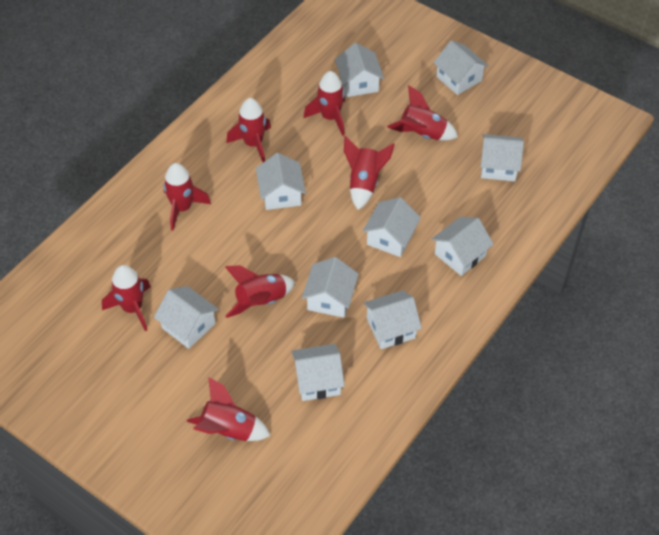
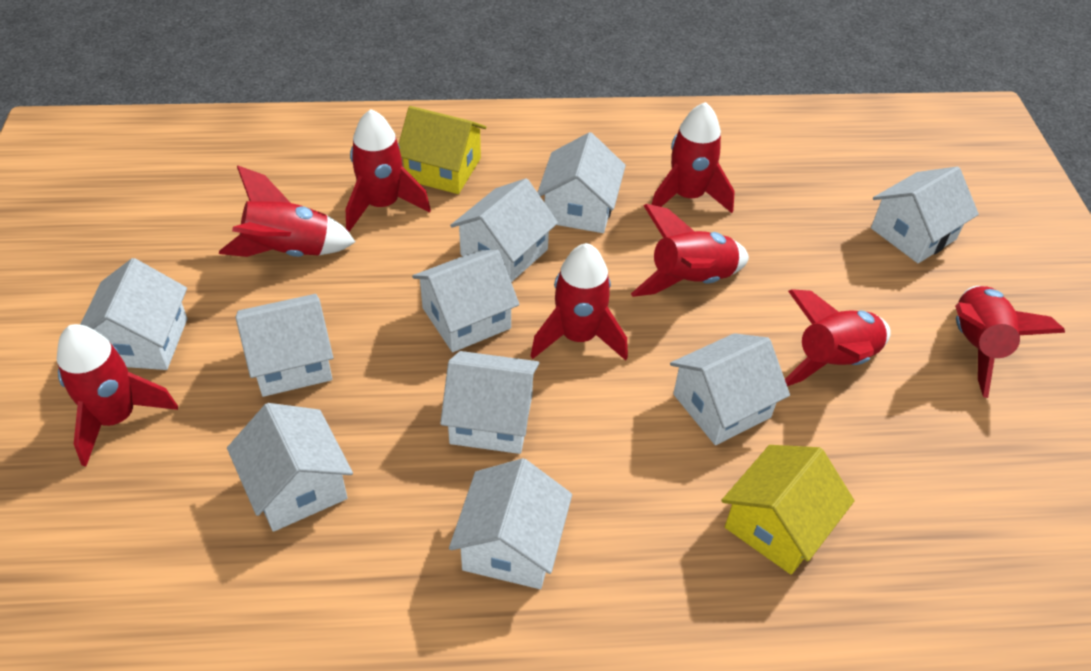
yellow house: 0 -> 2

